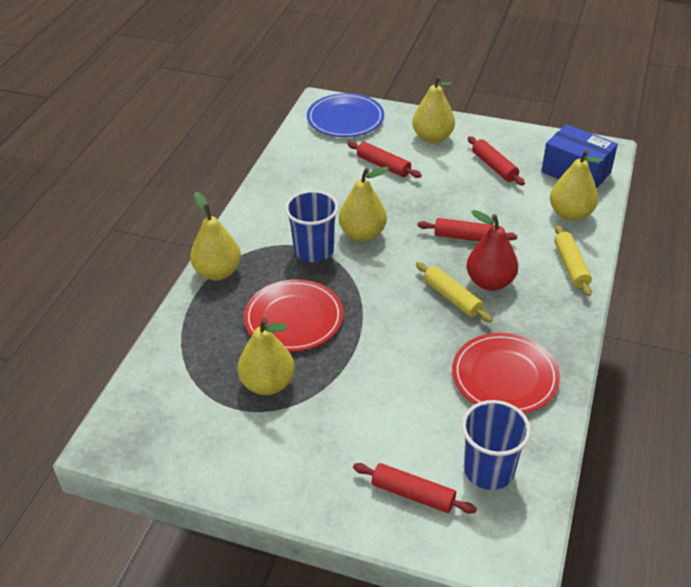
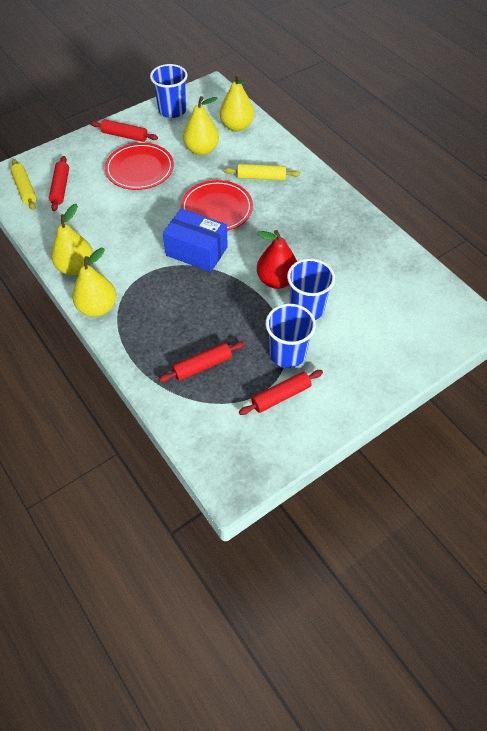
blue cup: 2 -> 3
blue plate: 1 -> 0
yellow pear: 5 -> 4

